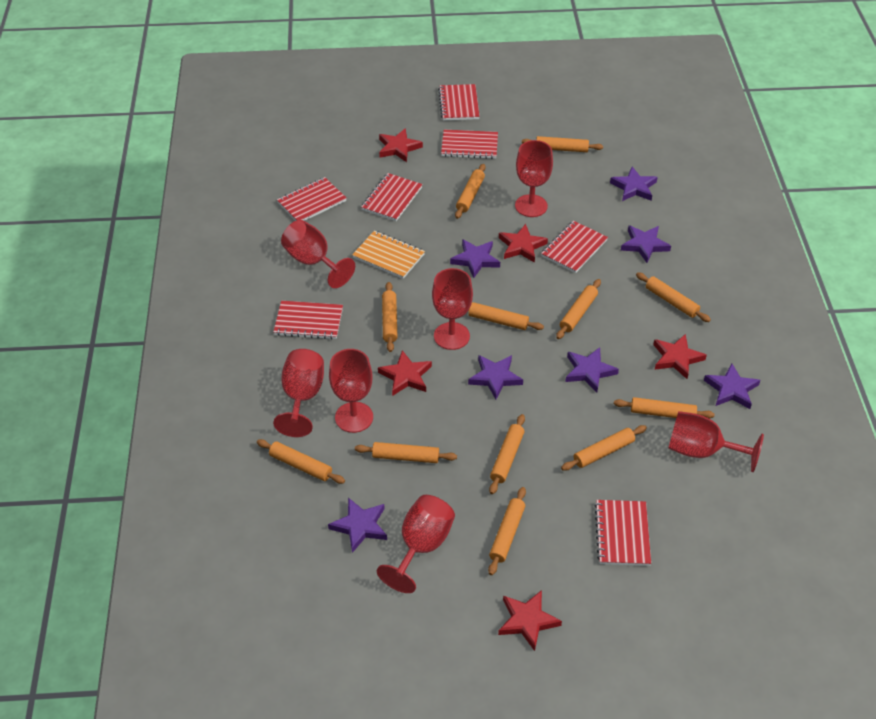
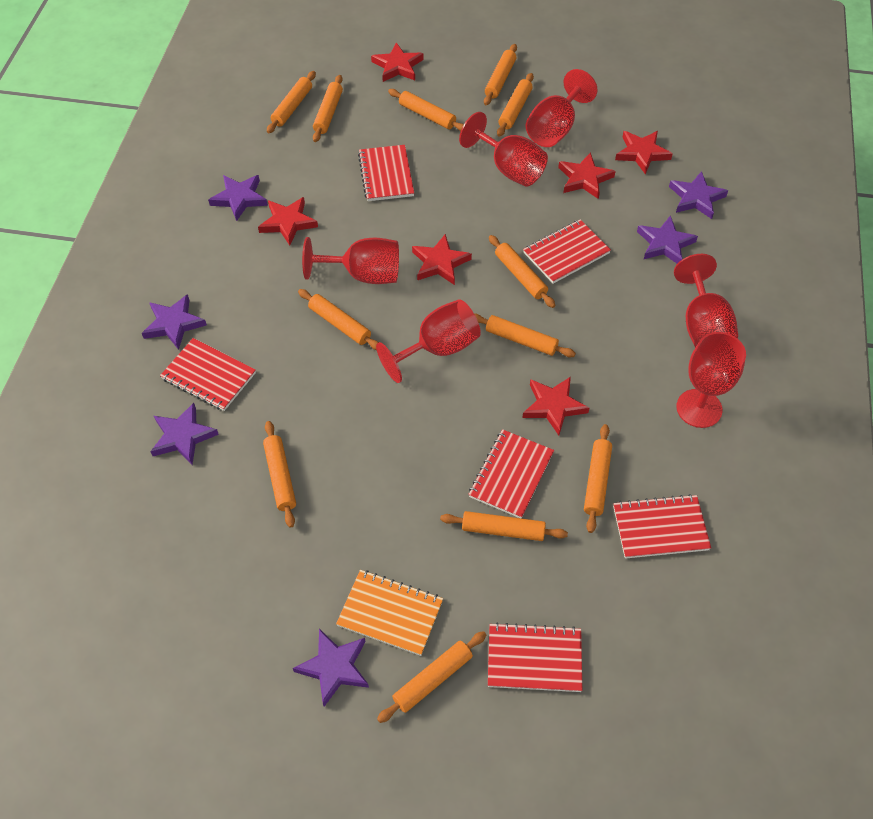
purple star: 7 -> 6
red goblet: 7 -> 6
red notebook: 7 -> 6
red star: 5 -> 6

